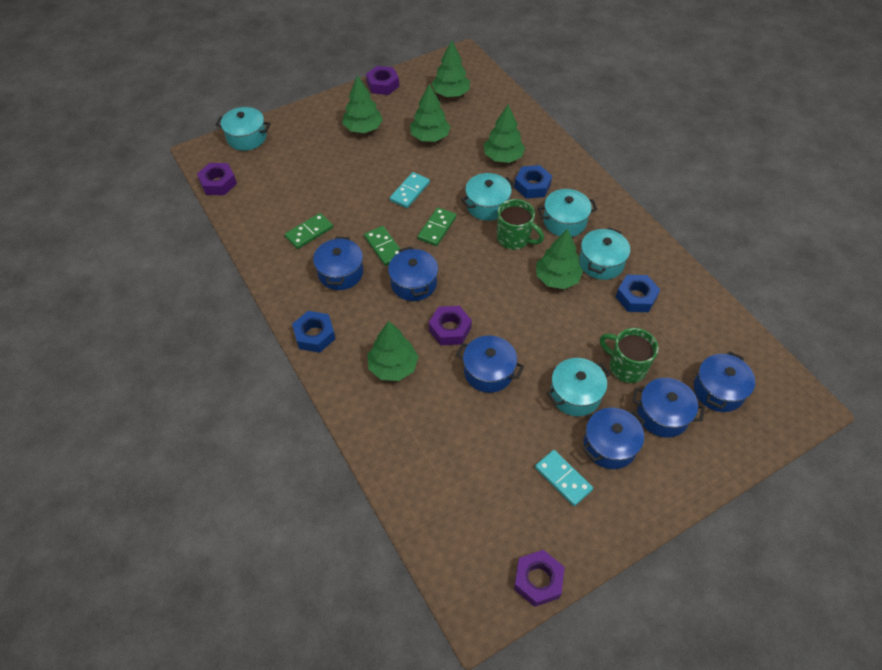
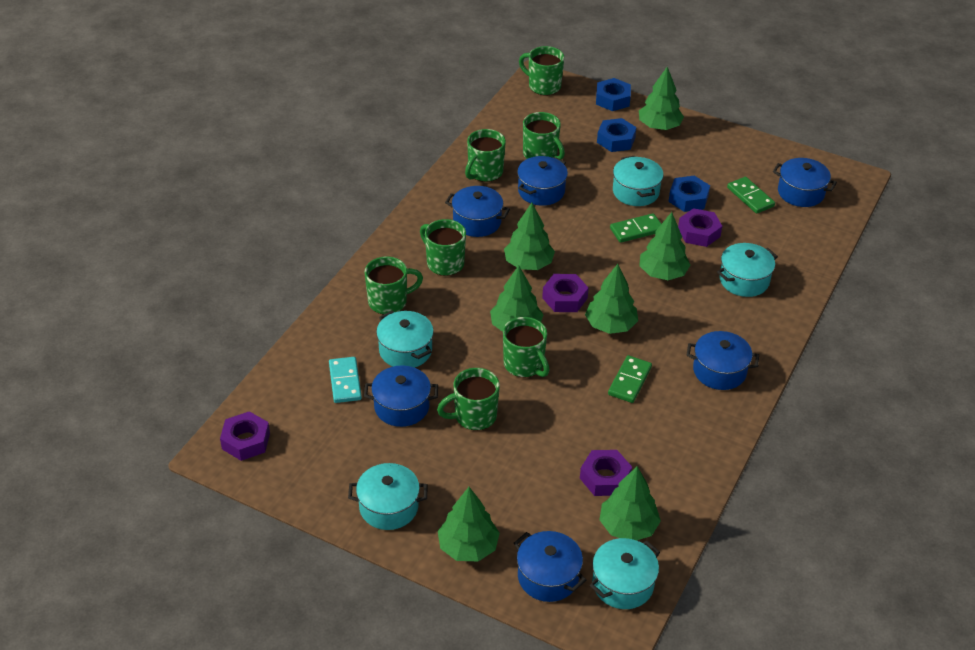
green mug: 2 -> 7
green tree: 6 -> 7
turquoise domino: 2 -> 1

